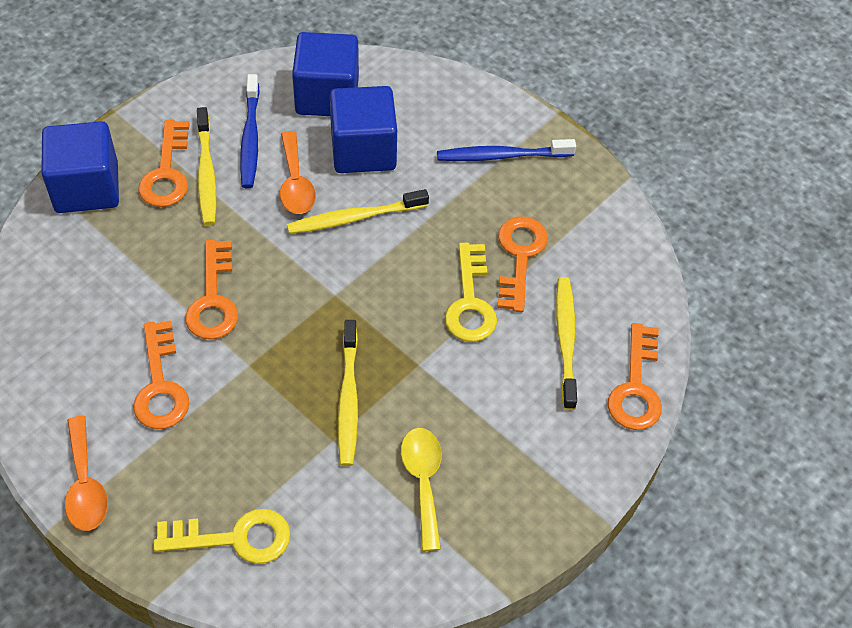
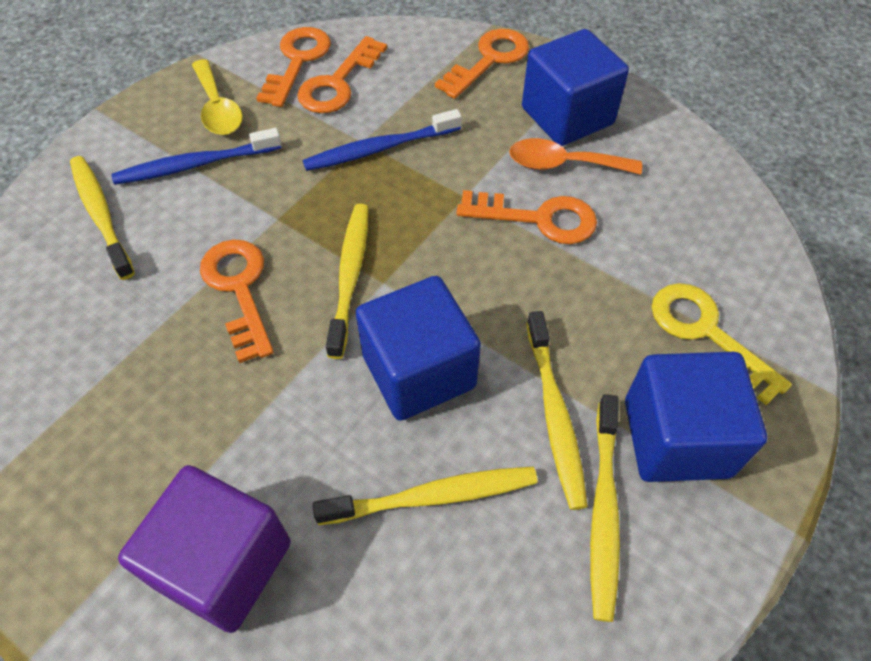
orange spoon: 2 -> 1
purple cube: 0 -> 1
yellow key: 2 -> 1
yellow toothbrush: 4 -> 5

